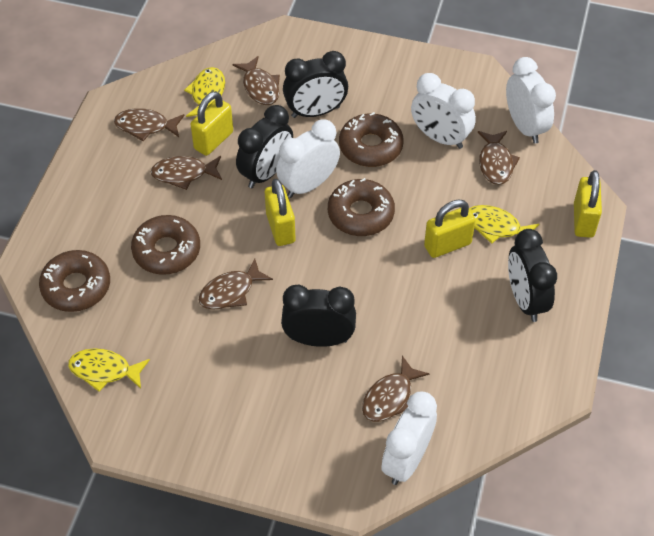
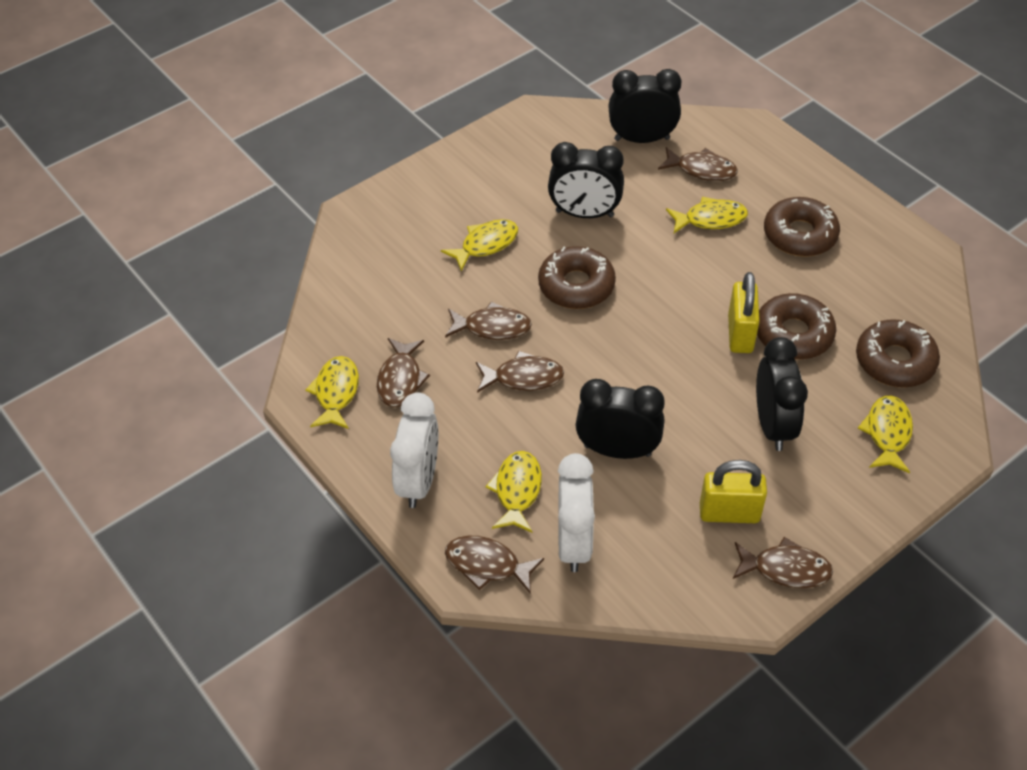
white clock: 4 -> 2
yellow fish: 3 -> 5
yellow padlock: 4 -> 2

